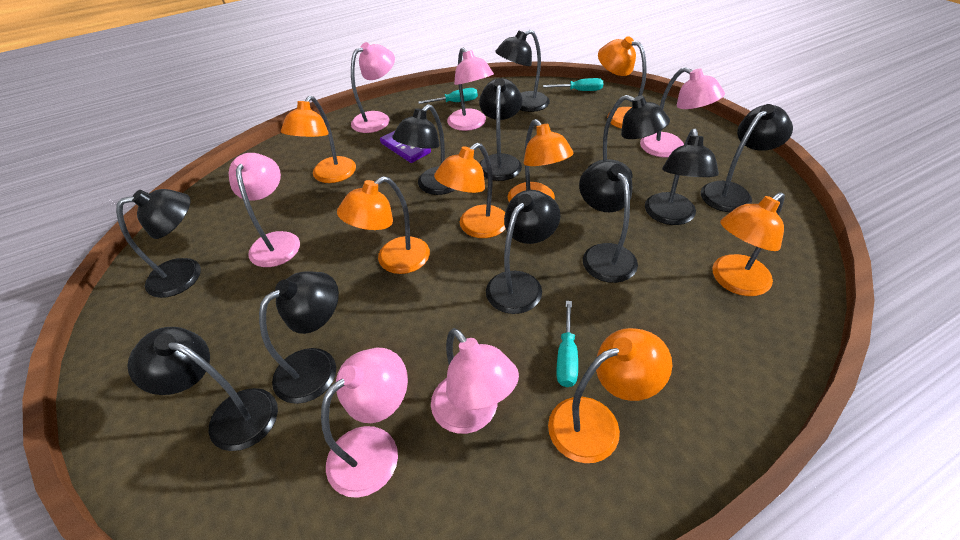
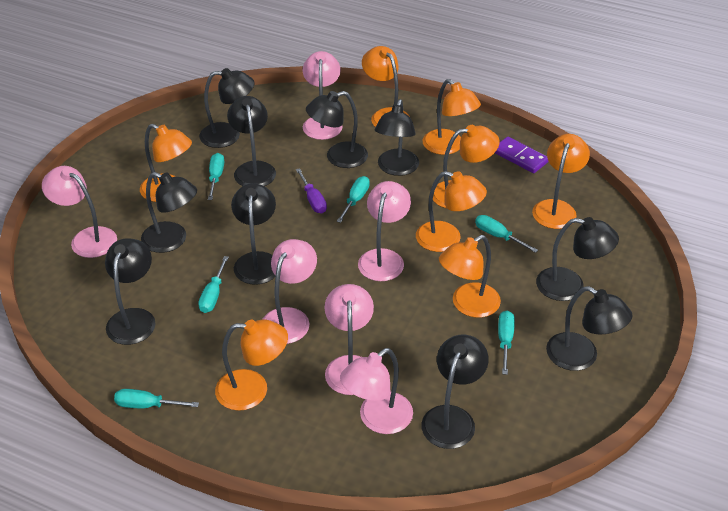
black lamp: 11 -> 10
orange lamp: 7 -> 8
purple screwdriver: 0 -> 1
turquoise screwdriver: 3 -> 6

